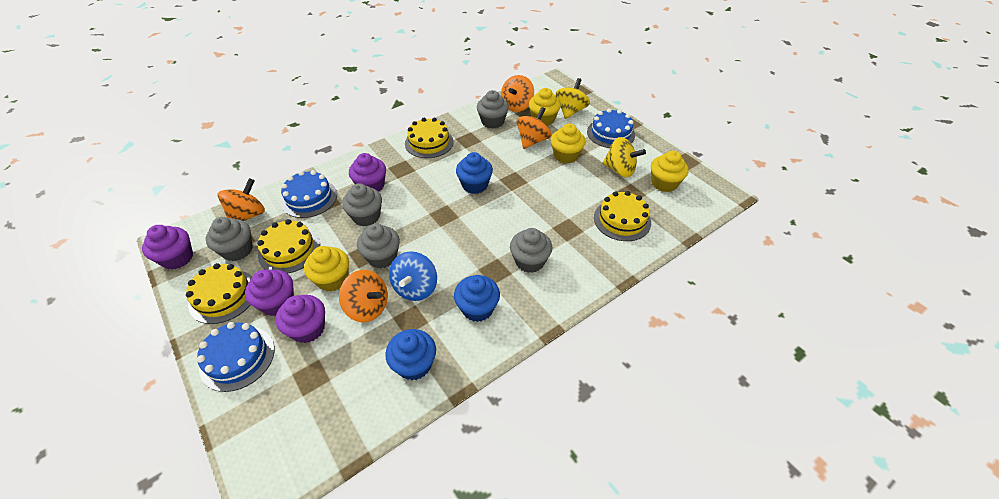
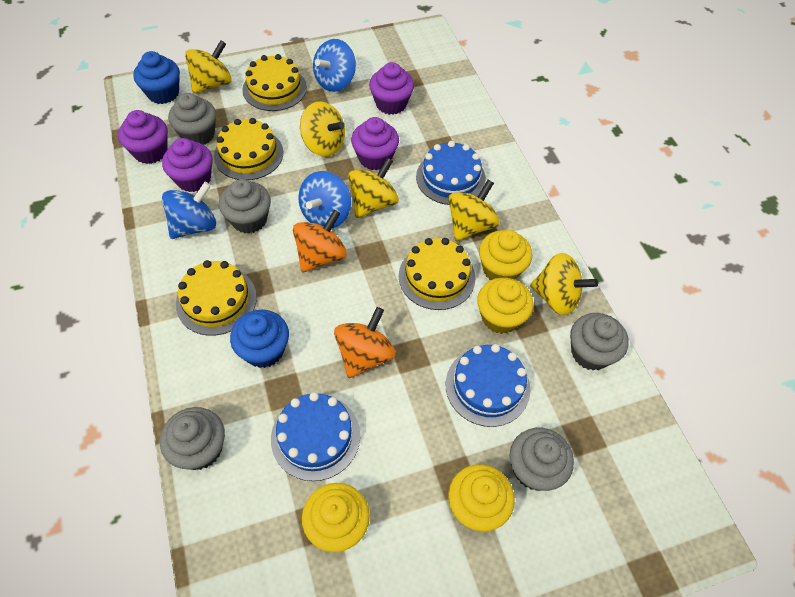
blue cupcake: 3 -> 2
blue spinning top: 1 -> 3
orange spinning top: 4 -> 2
yellow spinning top: 2 -> 5

